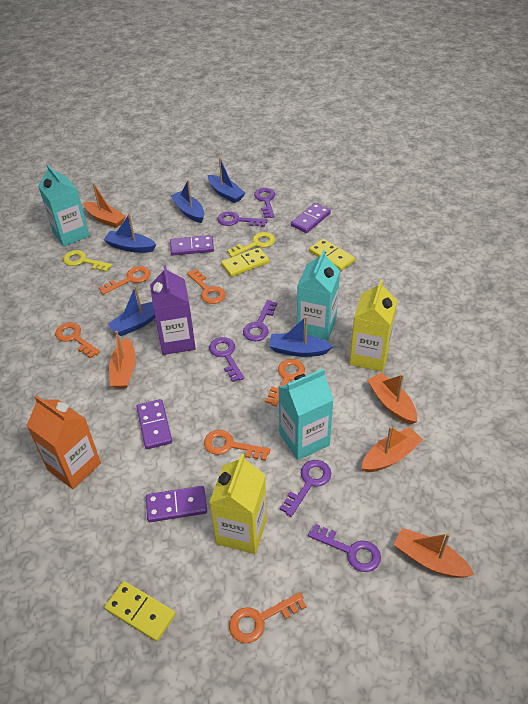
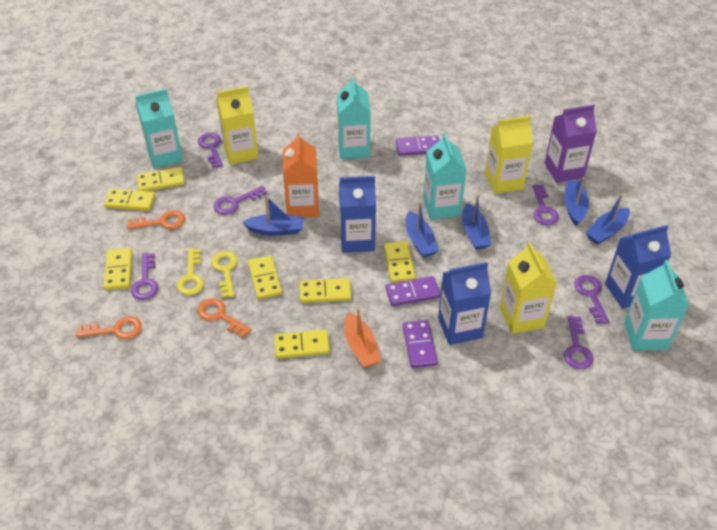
blue carton: 0 -> 3
orange boat: 5 -> 1
orange key: 6 -> 3
purple domino: 4 -> 3
turquoise carton: 3 -> 4
yellow carton: 2 -> 3
yellow domino: 3 -> 7

